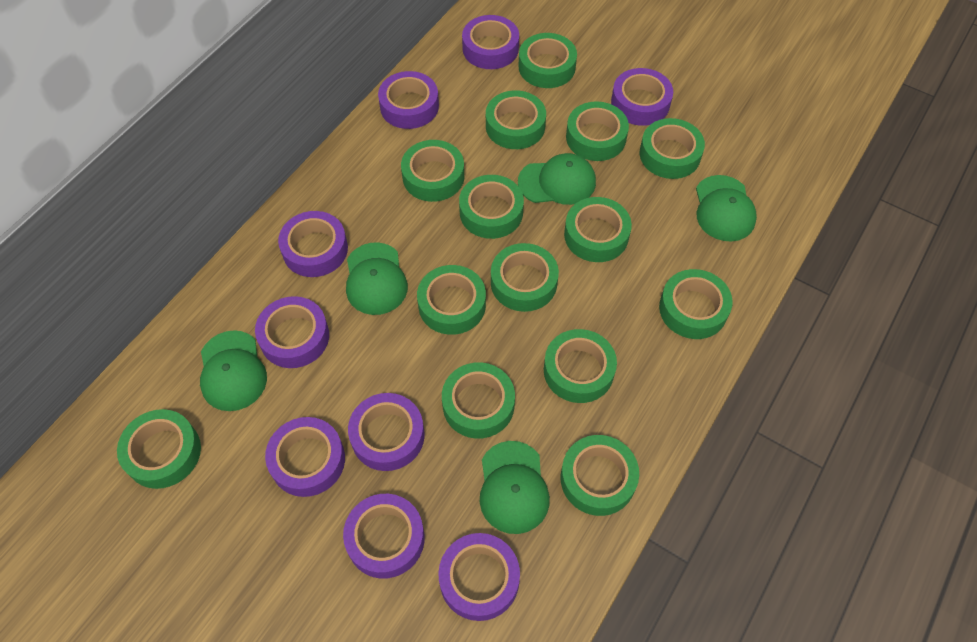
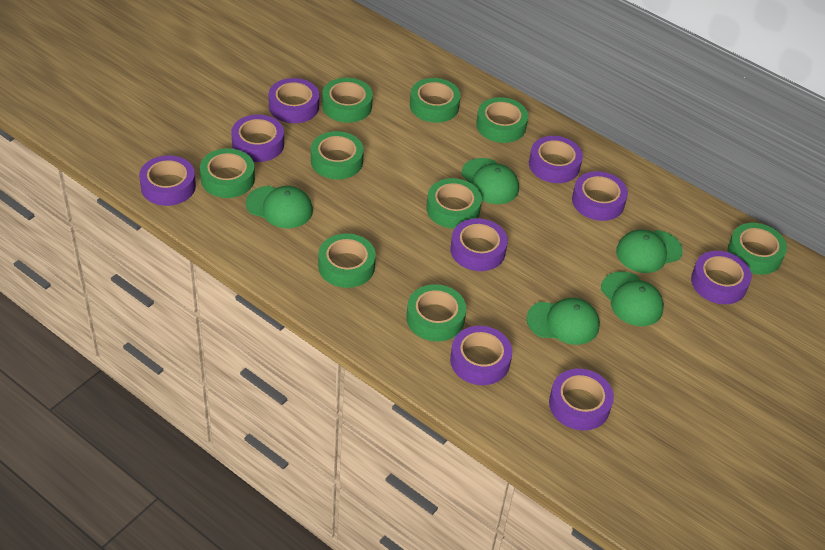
green tape: 14 -> 9

